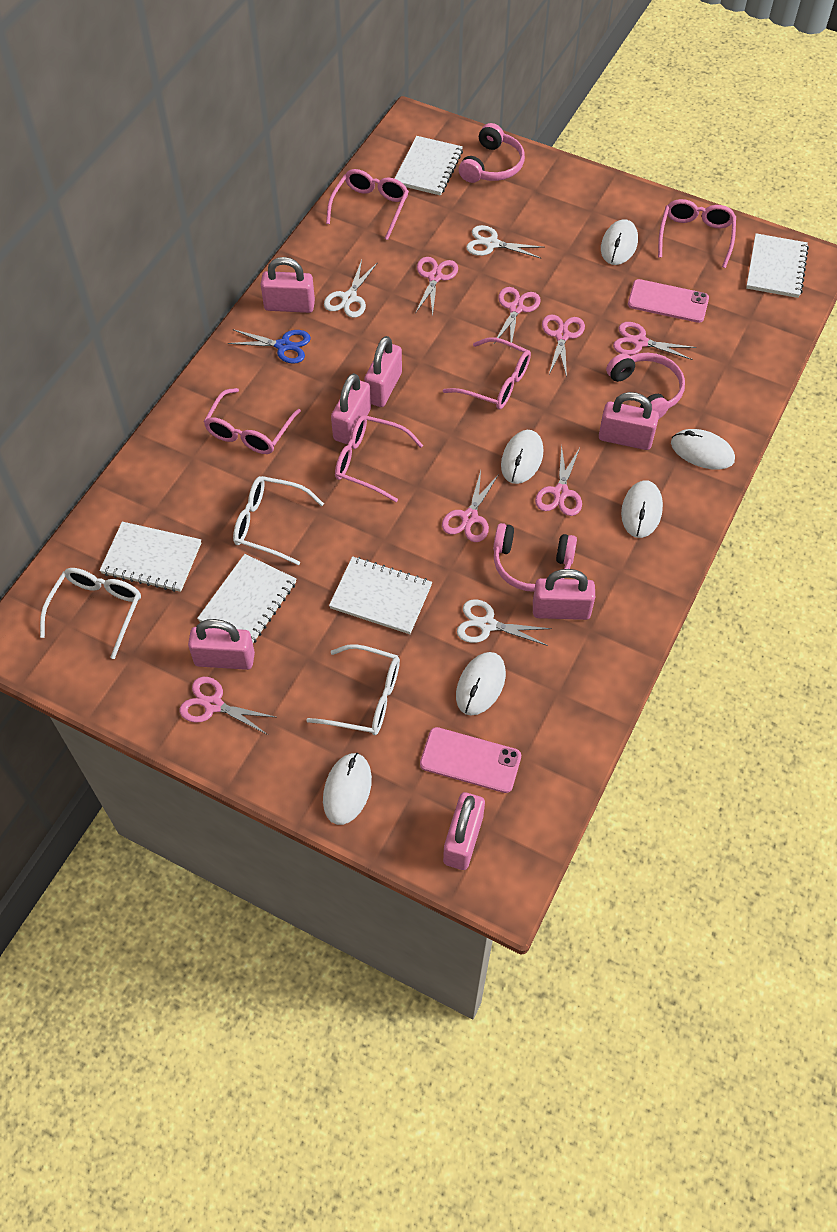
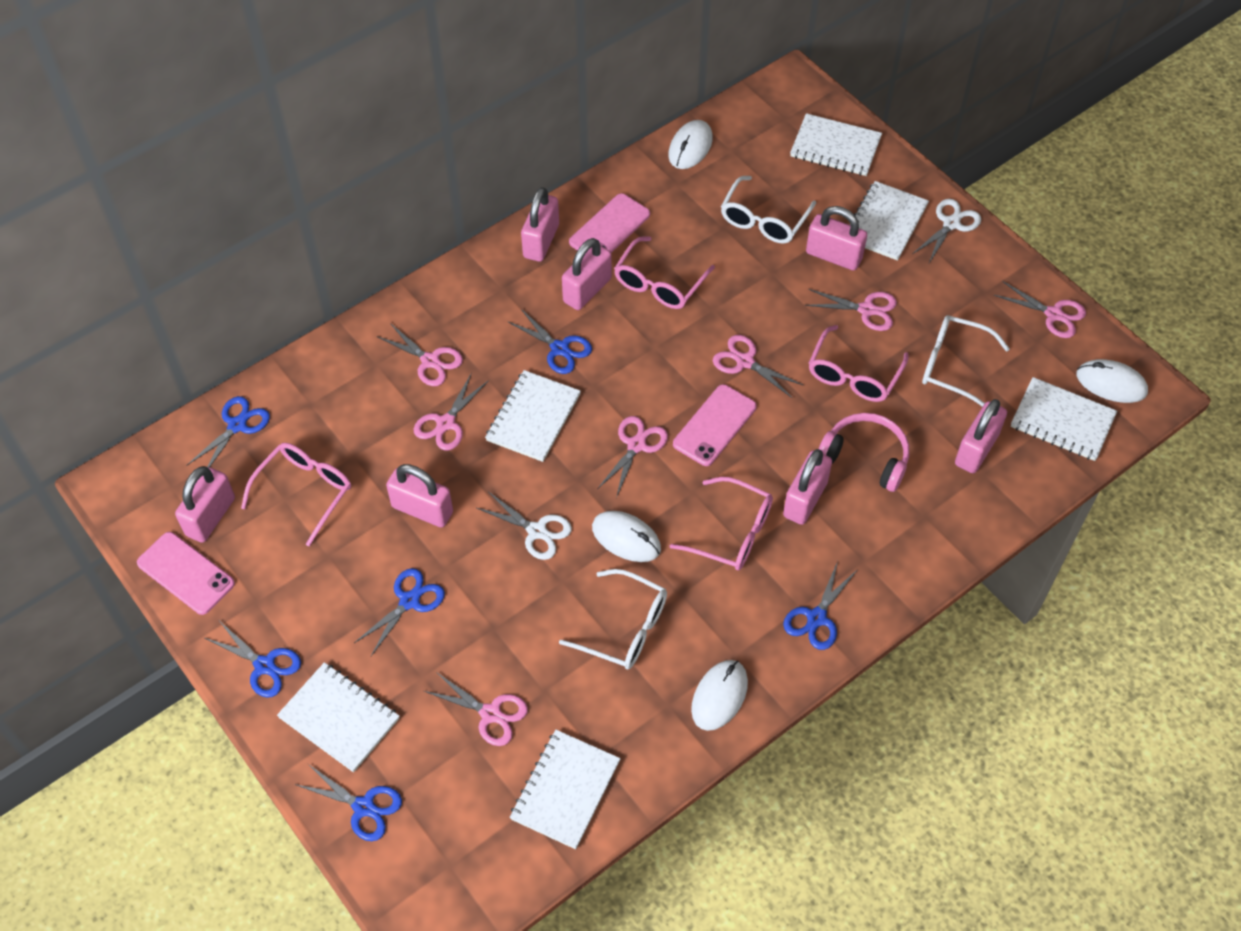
blue scissors: 1 -> 6
pink glasses: 5 -> 4
pink headphones: 3 -> 1
pink phone: 2 -> 3
white mouse: 6 -> 4
white notebook: 5 -> 6
white scissors: 3 -> 2

